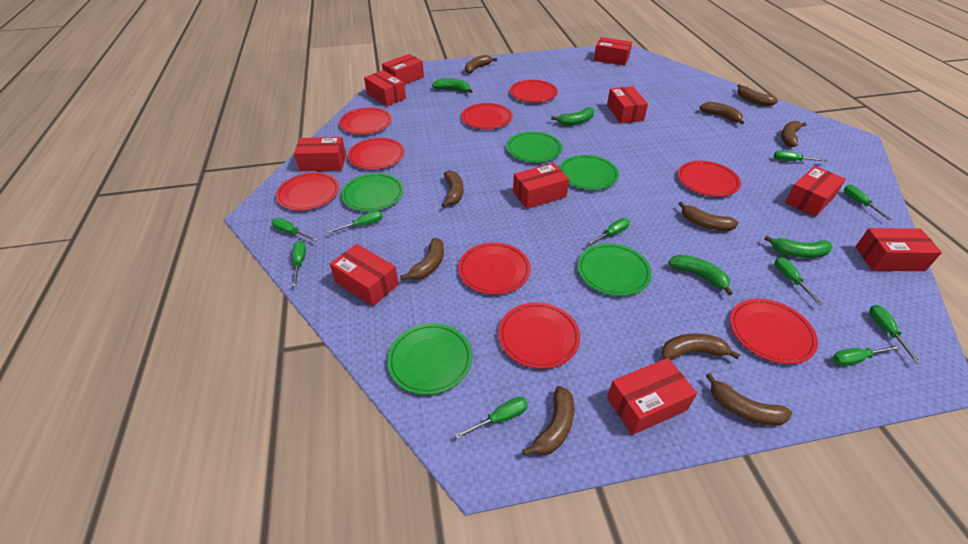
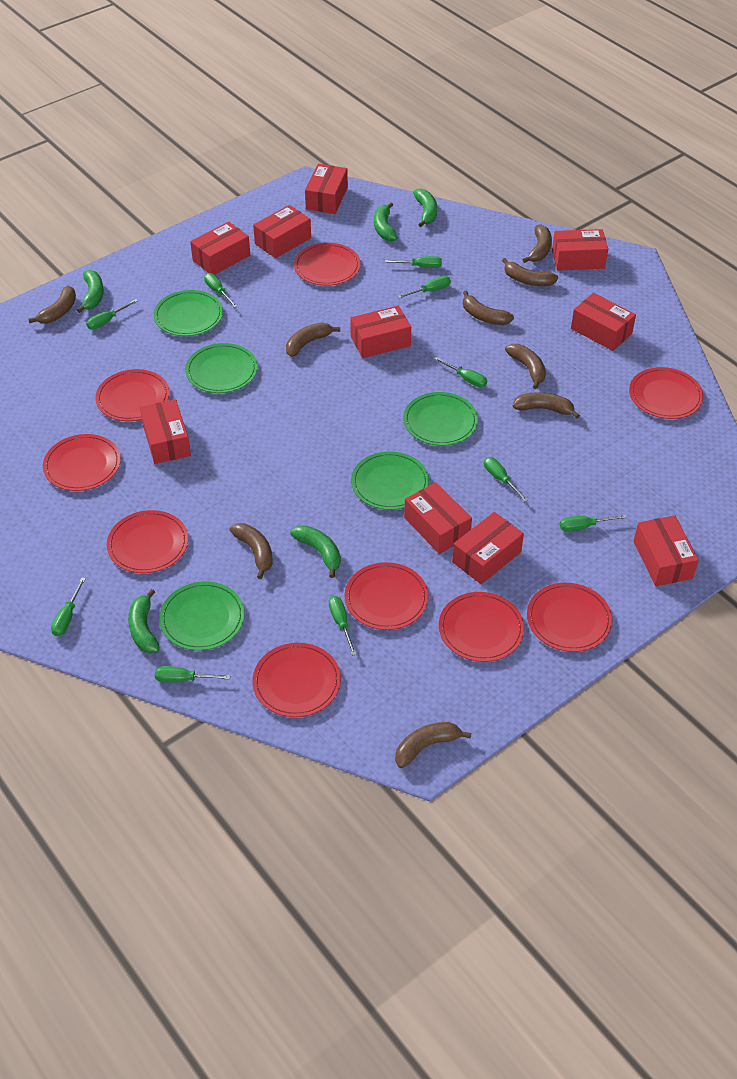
brown banana: 10 -> 9
green banana: 4 -> 5

